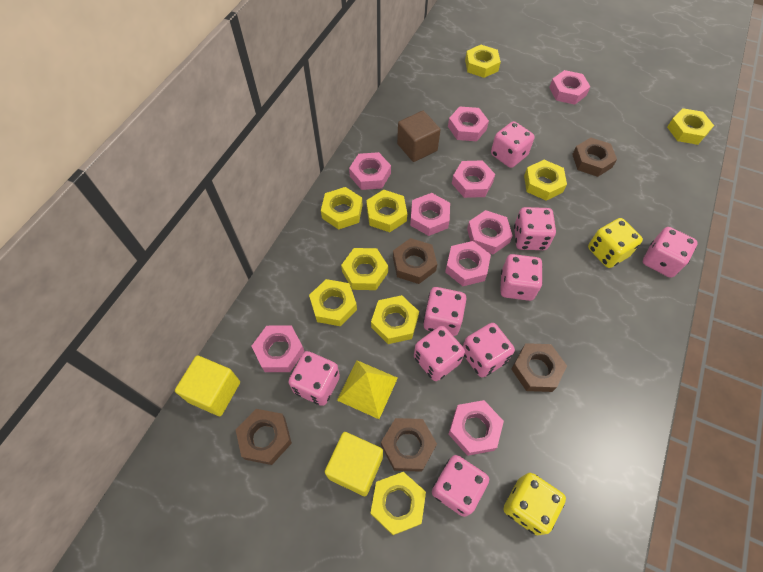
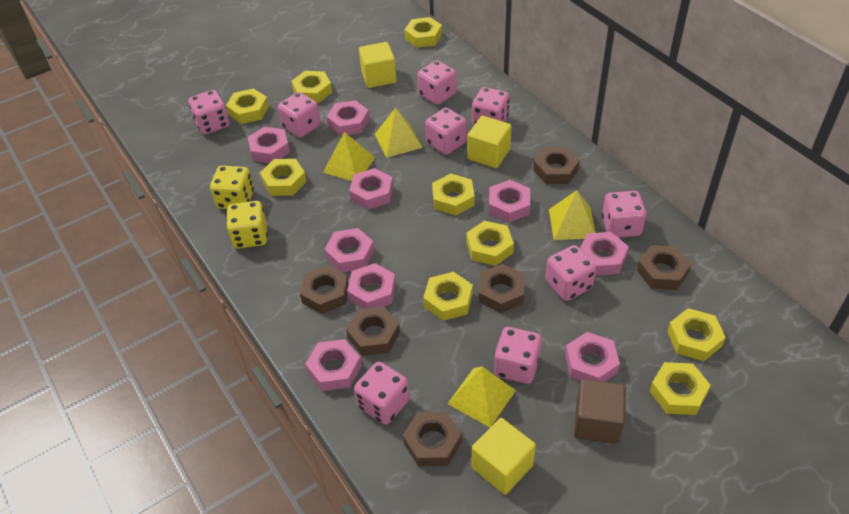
brown nut: 5 -> 6
yellow cube: 2 -> 3
yellow pyramid: 1 -> 4

